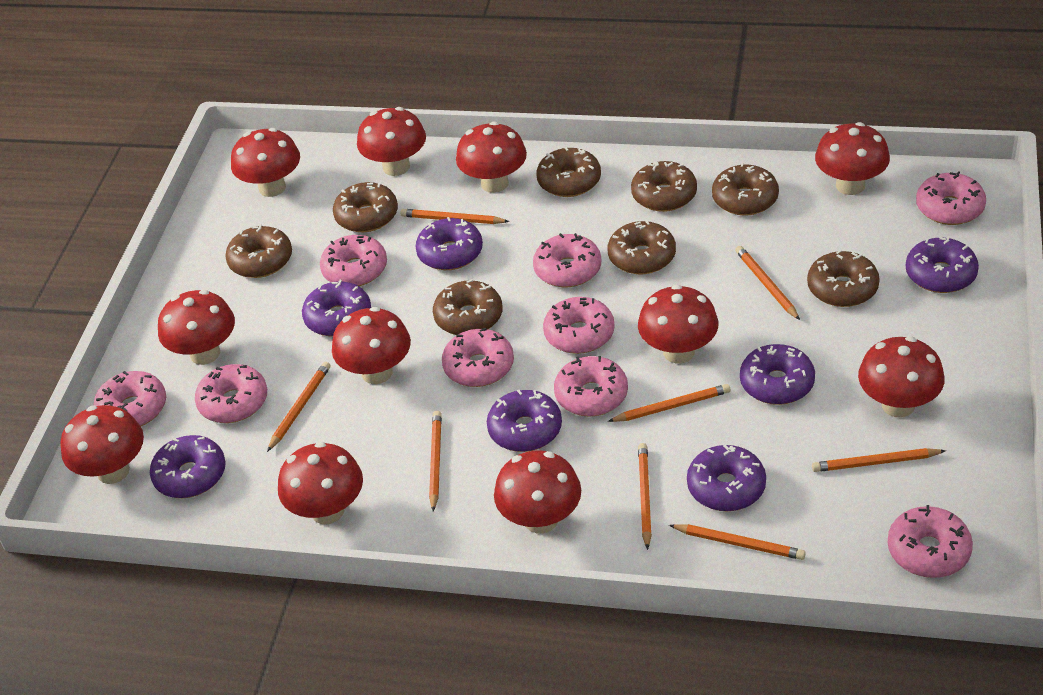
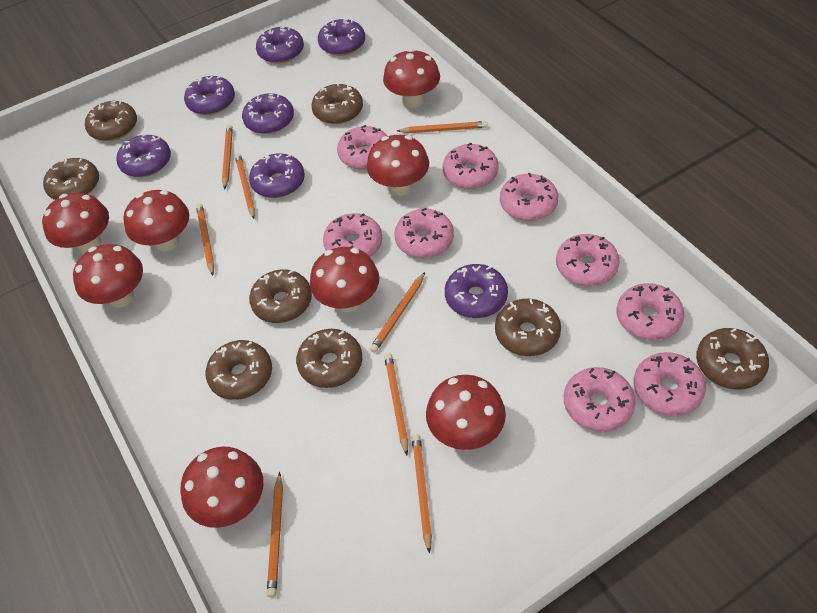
red mushroom: 11 -> 8

